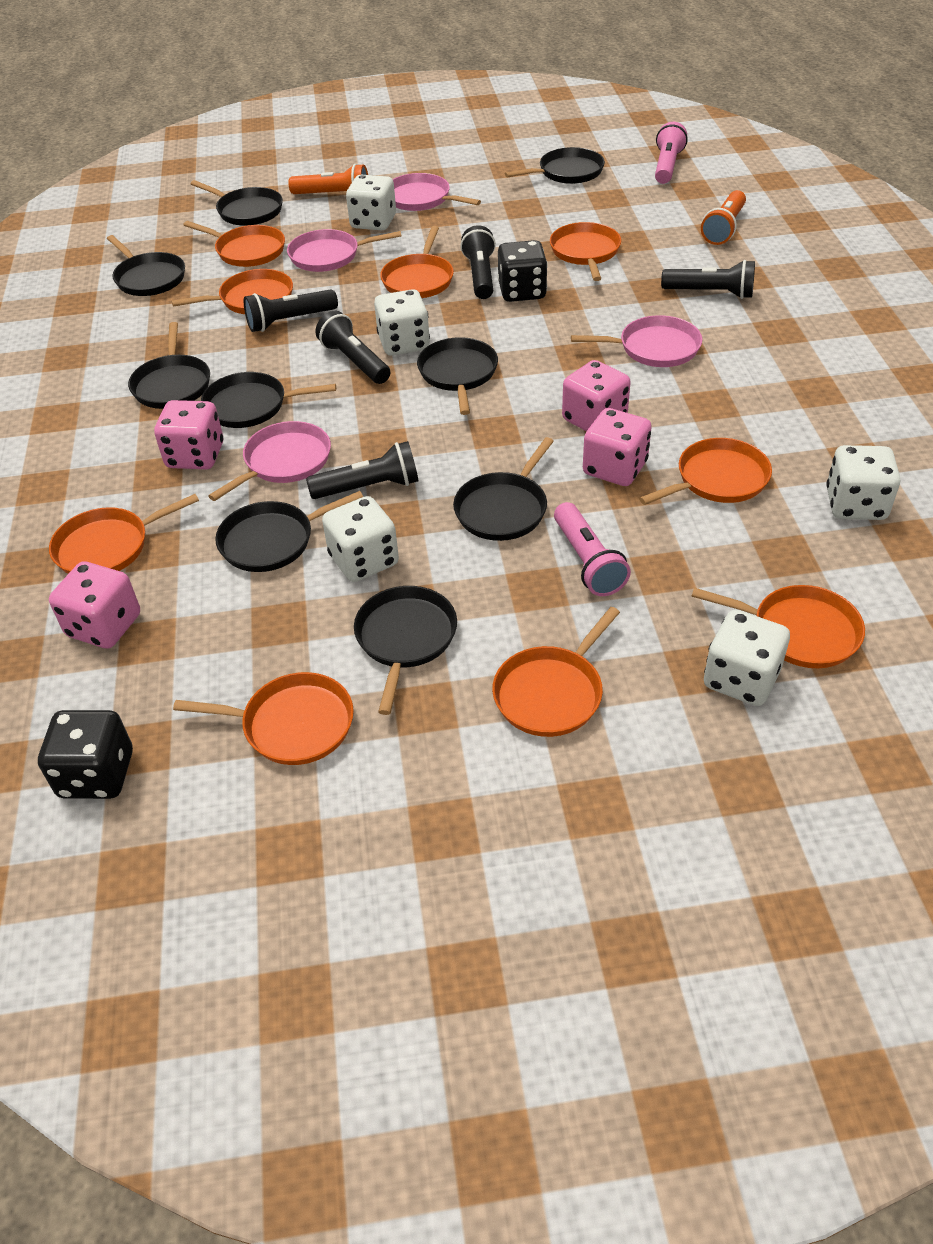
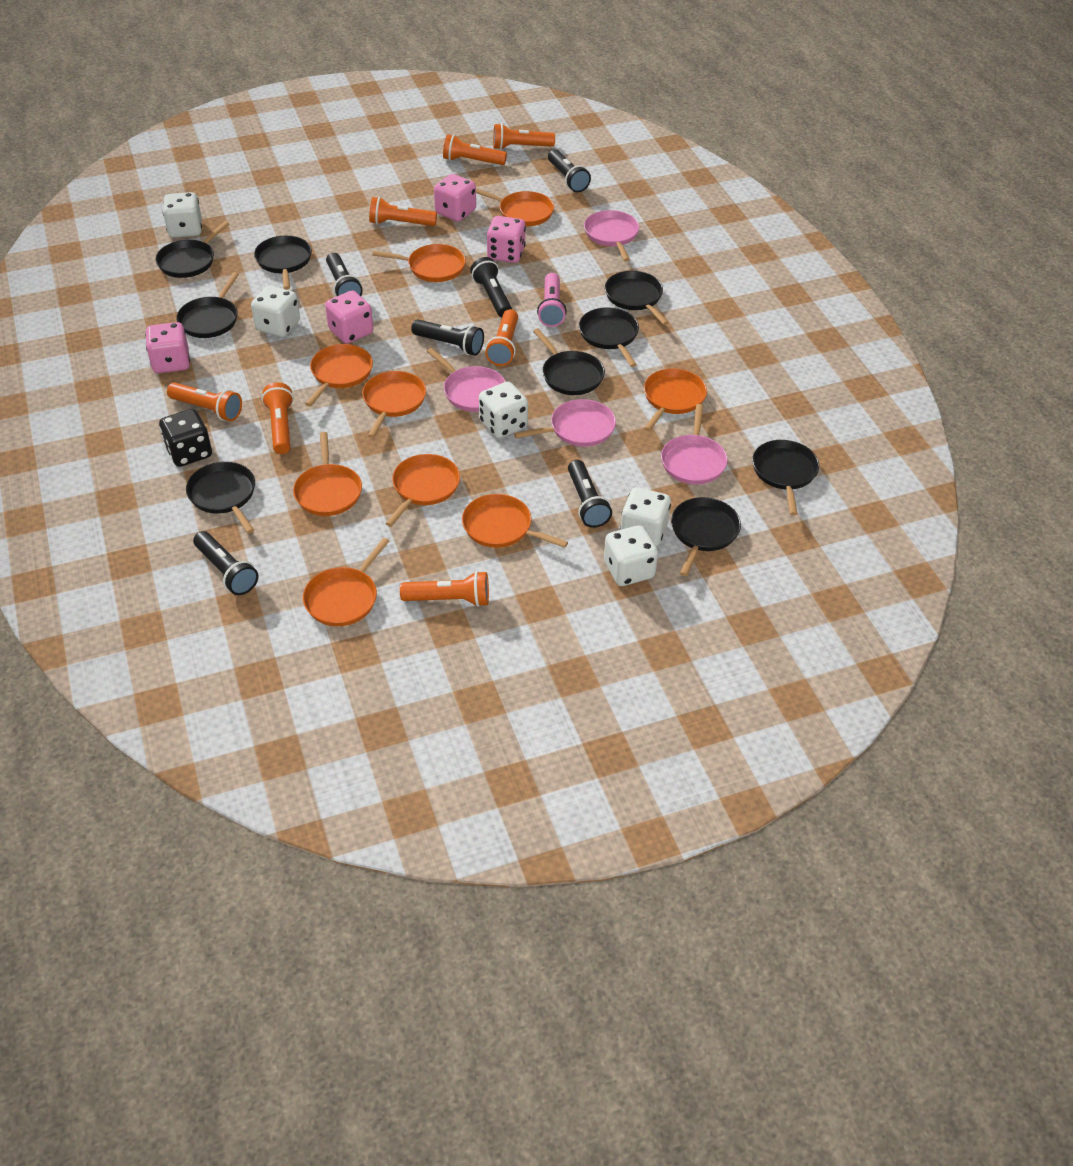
black dice: 2 -> 1
black flashlight: 5 -> 6
orange flashlight: 2 -> 7
pink flashlight: 2 -> 1

